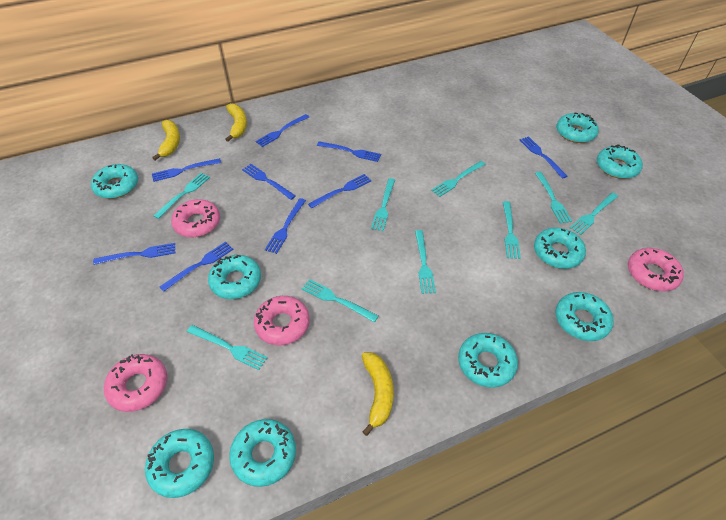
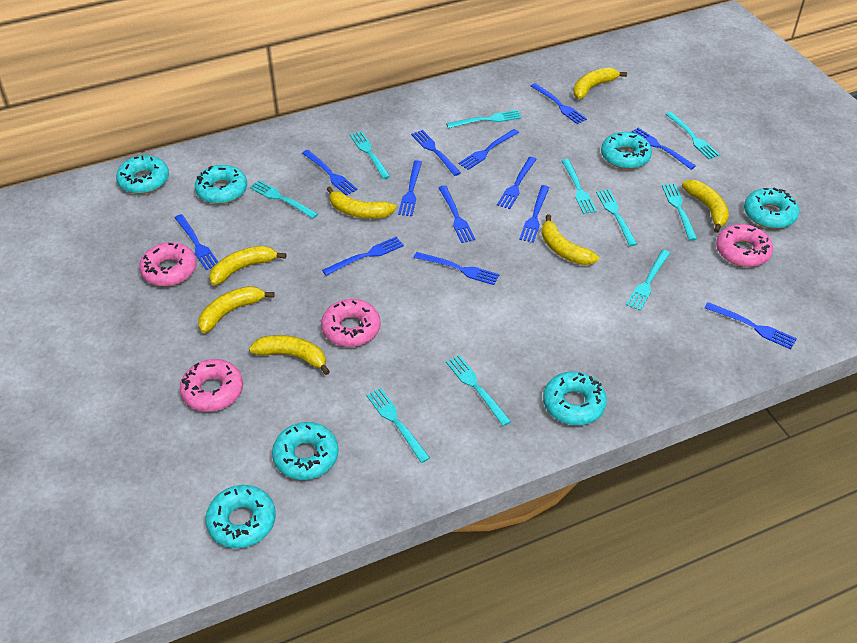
blue fork: 9 -> 13
turquoise donut: 9 -> 7
turquoise fork: 9 -> 10
yellow banana: 3 -> 7

